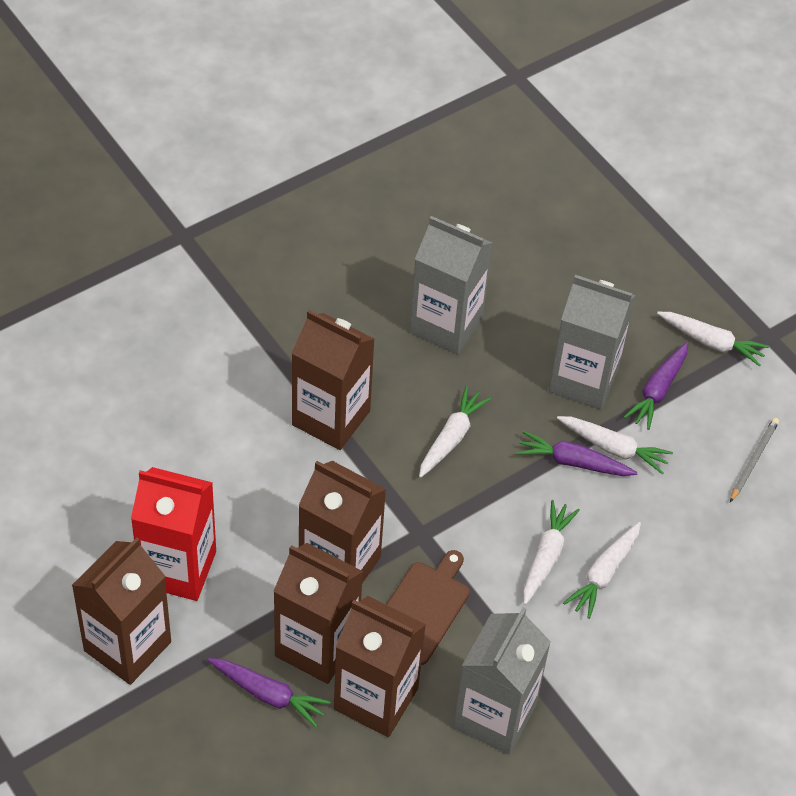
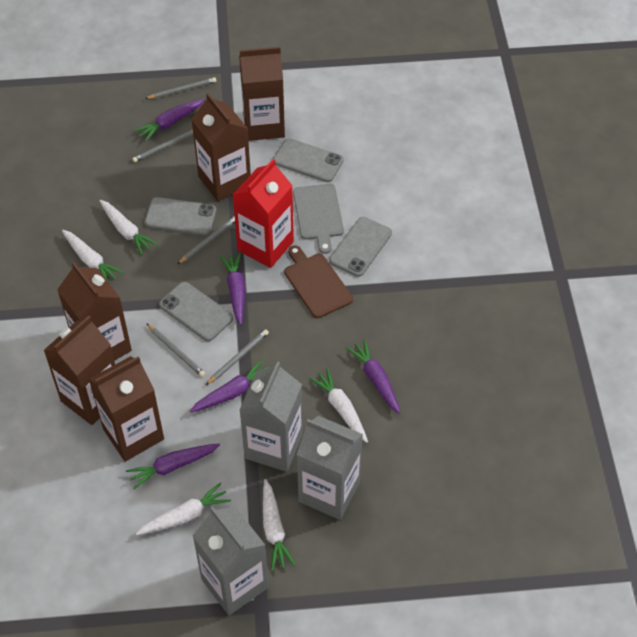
grey cutting board: 0 -> 1
grey pencil: 1 -> 5
grey phone: 0 -> 4
purple carrot: 3 -> 5

